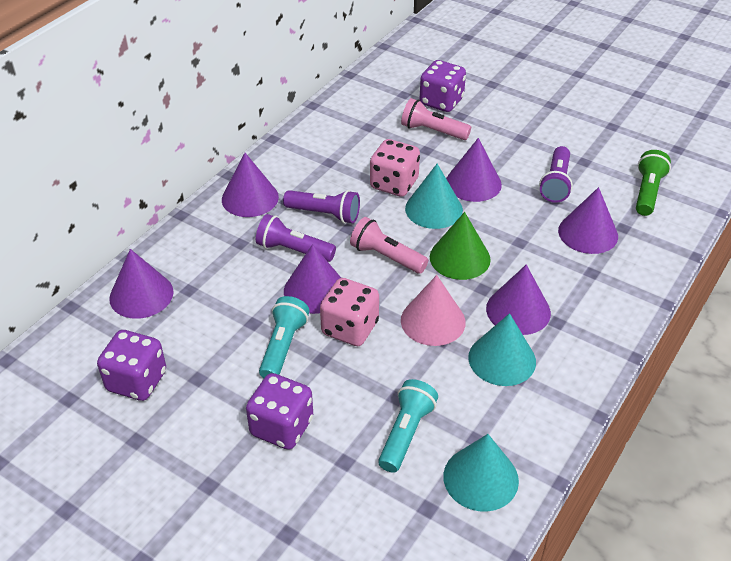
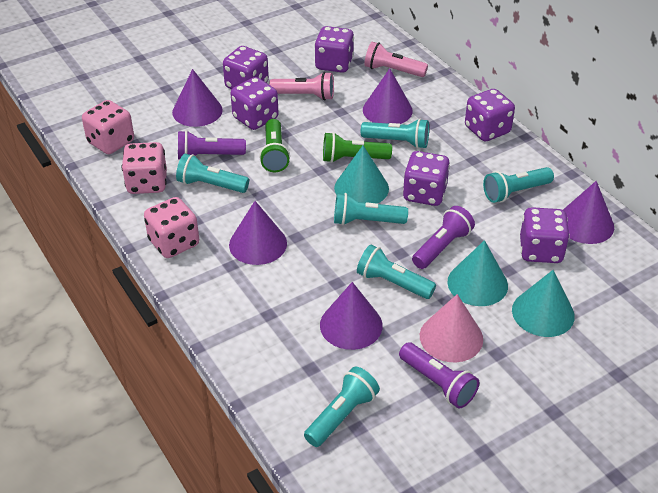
green cone: 1 -> 0
green flashlight: 1 -> 2
pink dice: 2 -> 3
purple cone: 6 -> 5
purple dice: 3 -> 6
turquoise flashlight: 2 -> 6

